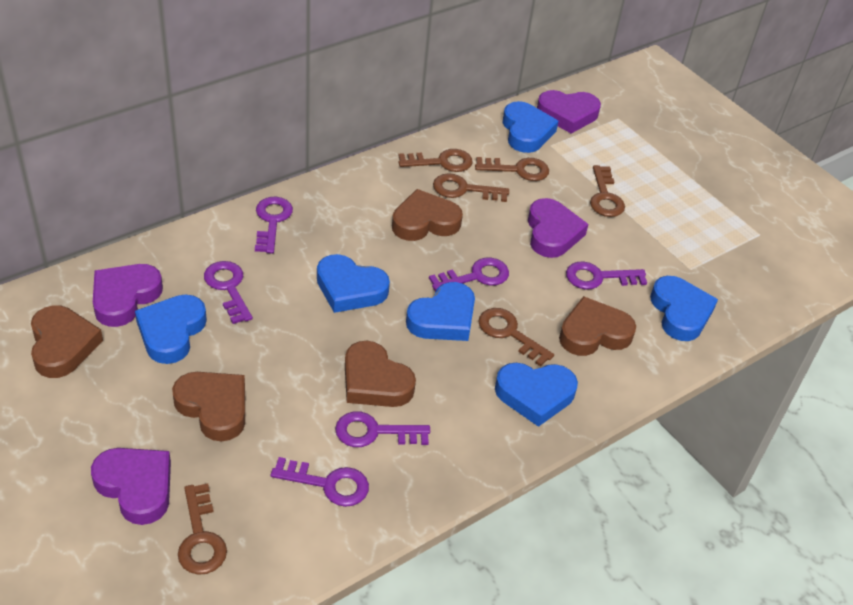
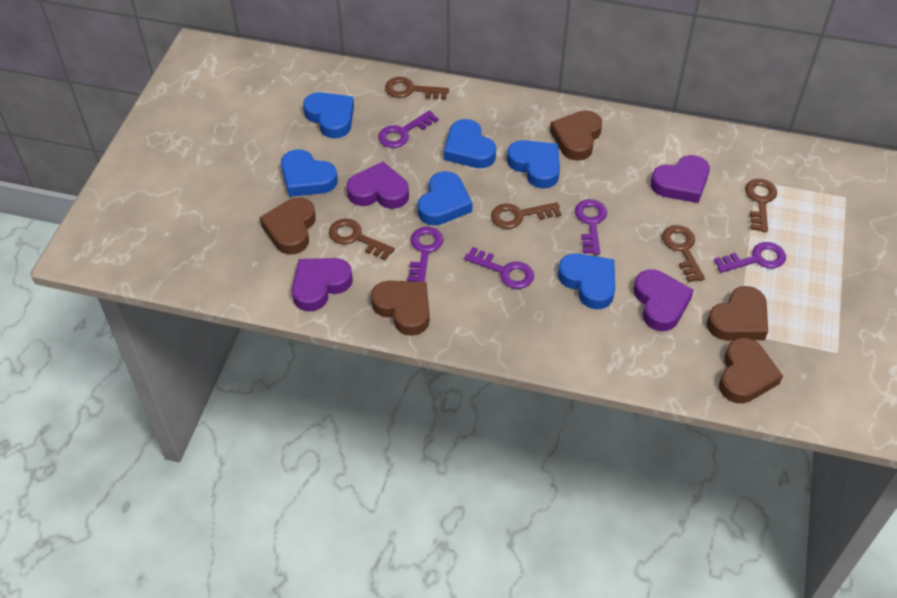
brown key: 6 -> 5
purple key: 6 -> 5

